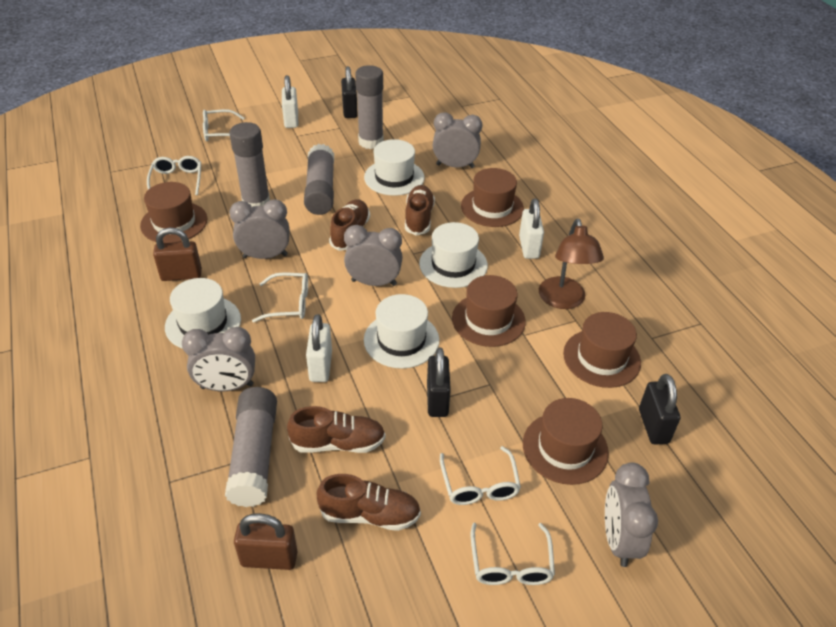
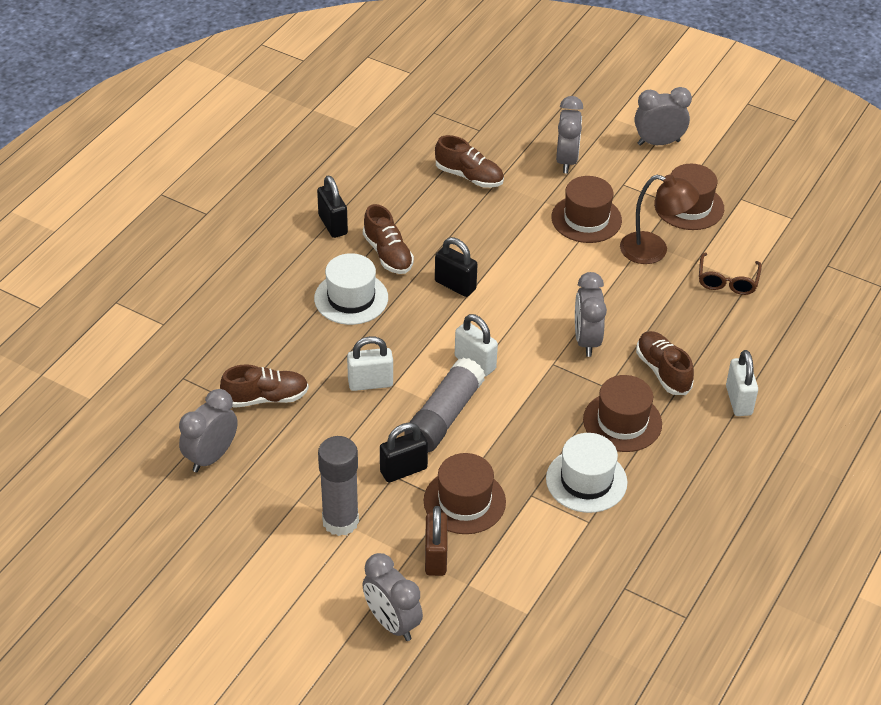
brown glasses: 0 -> 1
brown hat: 5 -> 4
brown padlock: 2 -> 1
grey glue stick: 4 -> 2
white glasses: 5 -> 0
white hat: 4 -> 2

